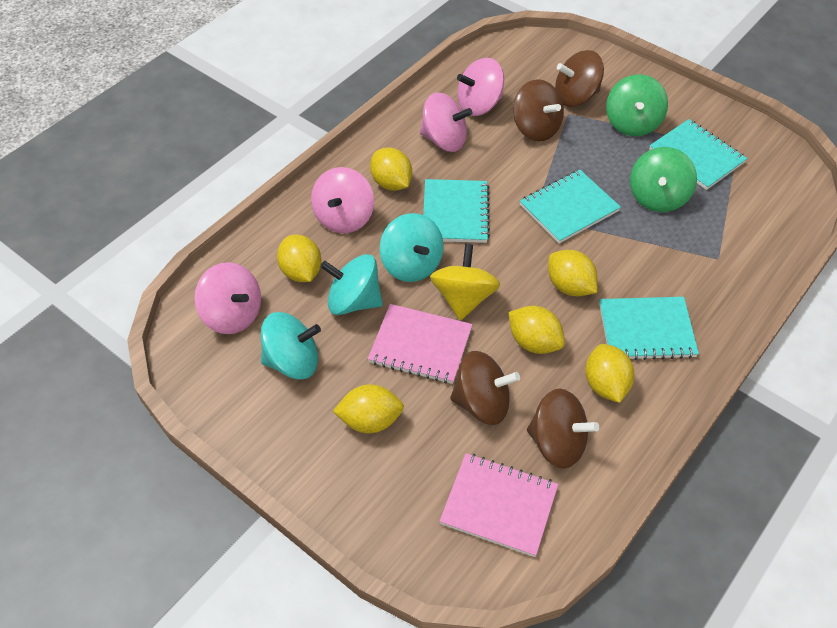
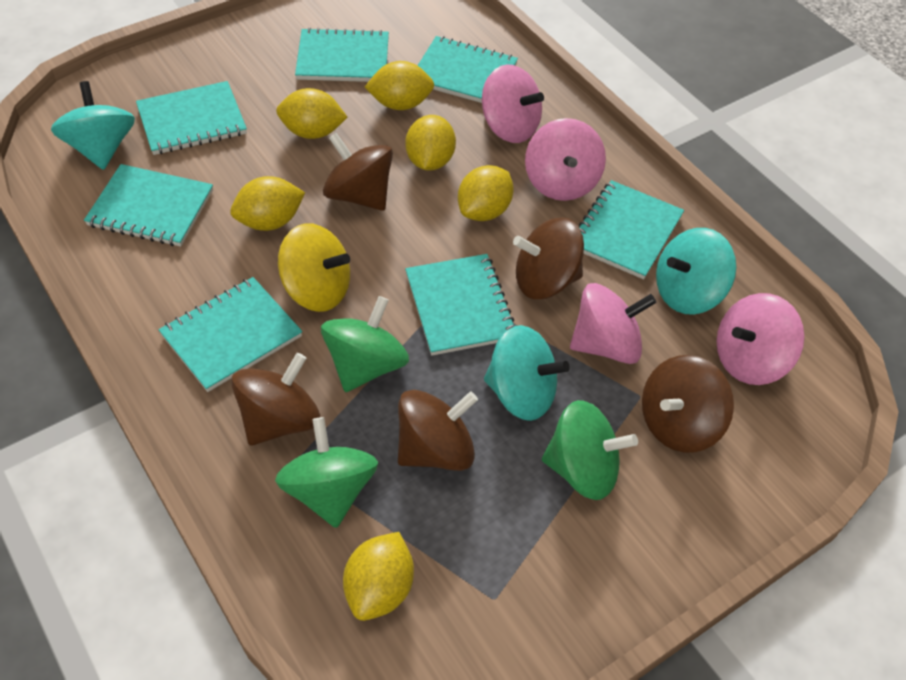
brown spinning top: 4 -> 5
green spinning top: 2 -> 3
pink notebook: 2 -> 0
turquoise notebook: 4 -> 7

